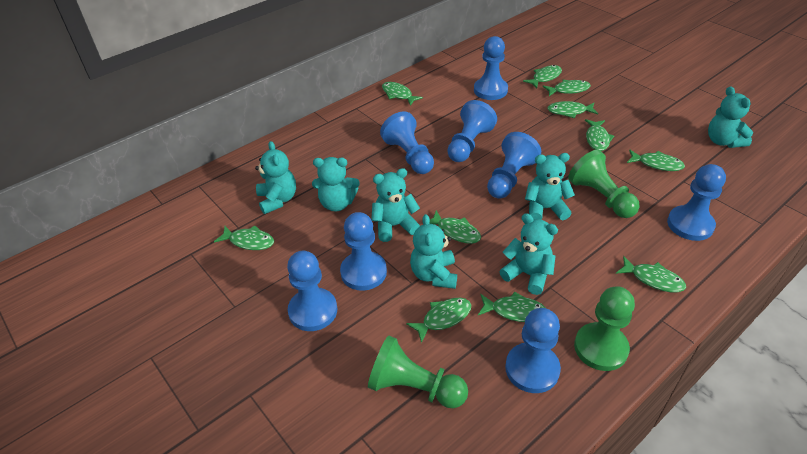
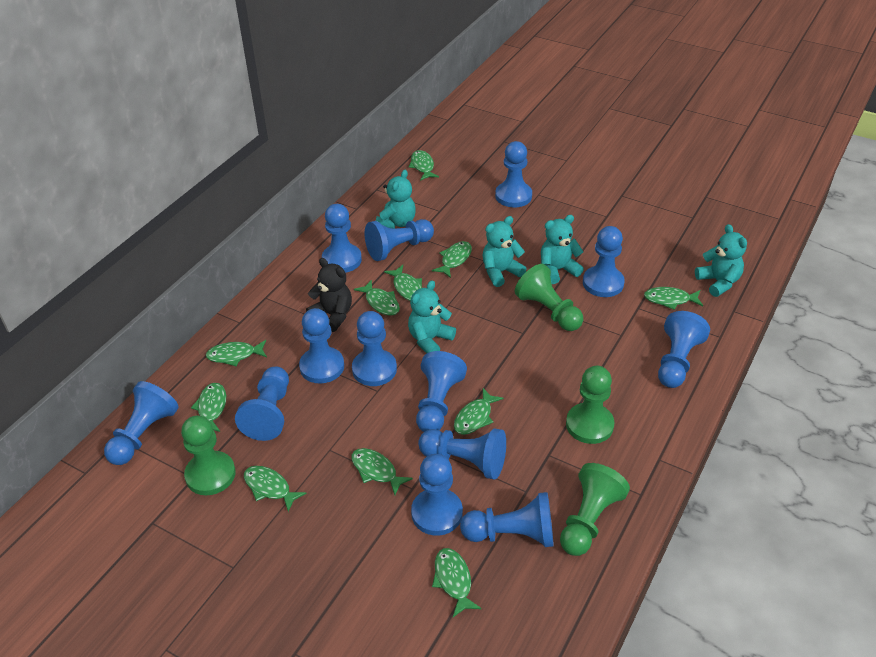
black teddy bear: 0 -> 1
blue pawn: 8 -> 13
green pawn: 3 -> 4
turquoise teddy bear: 7 -> 5

